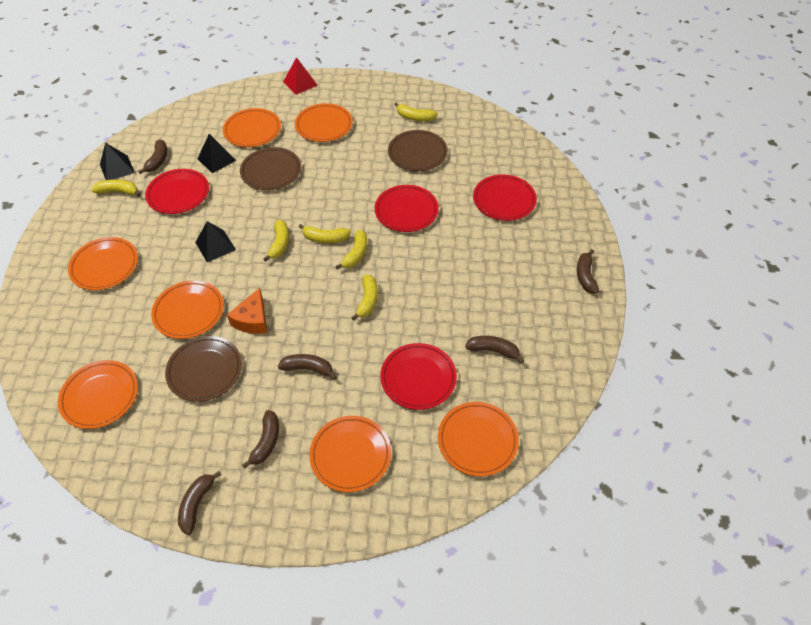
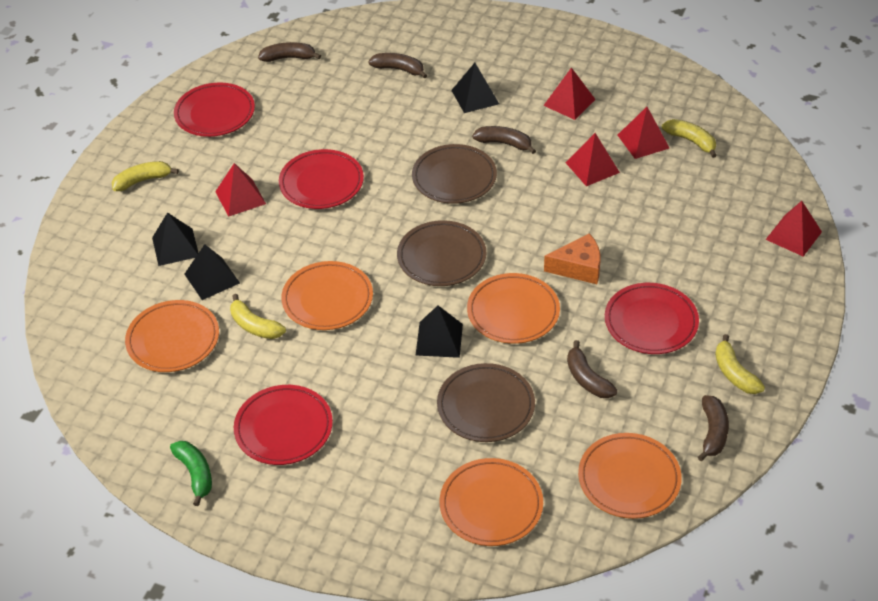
black pyramid: 3 -> 4
brown banana: 6 -> 5
green banana: 0 -> 1
orange plate: 7 -> 5
red pyramid: 1 -> 5
yellow banana: 6 -> 4

